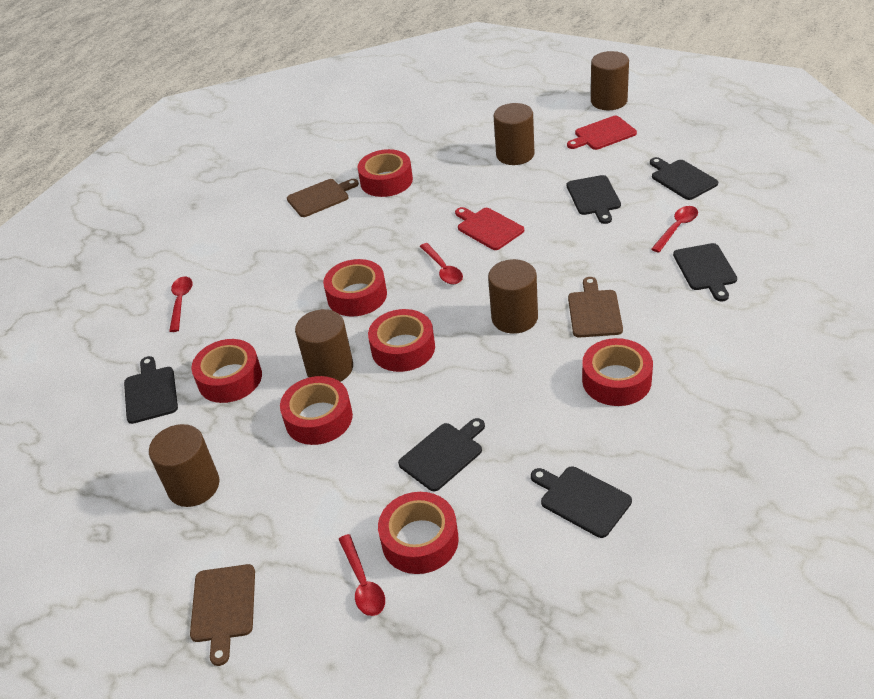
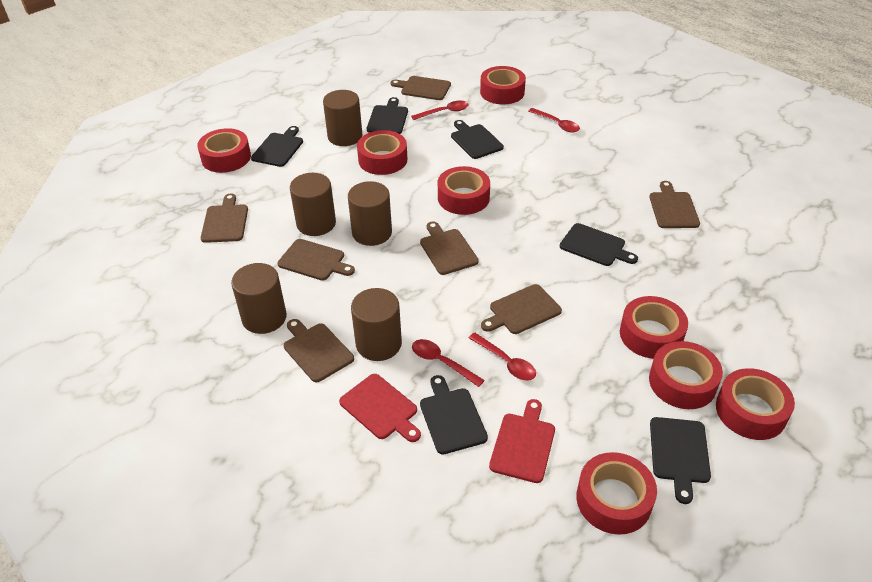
brown cutting board: 3 -> 7
red tape: 7 -> 8

